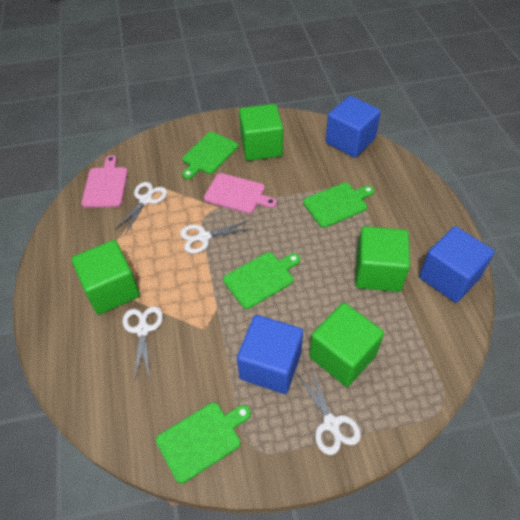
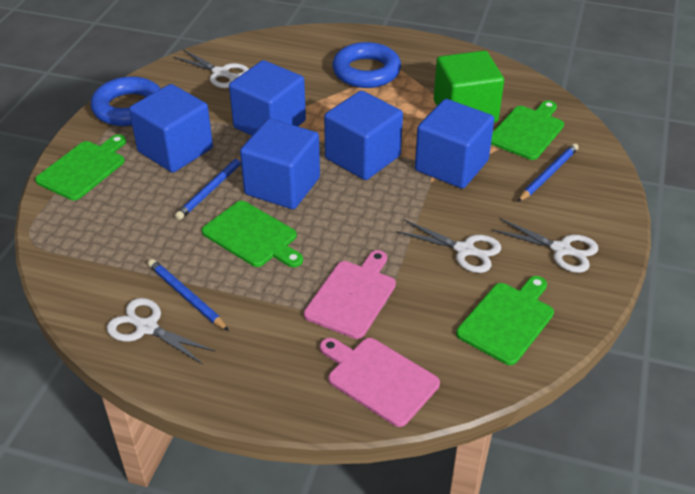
blue cube: 3 -> 5
blue pencil: 0 -> 3
blue ring: 0 -> 2
green cube: 4 -> 1

